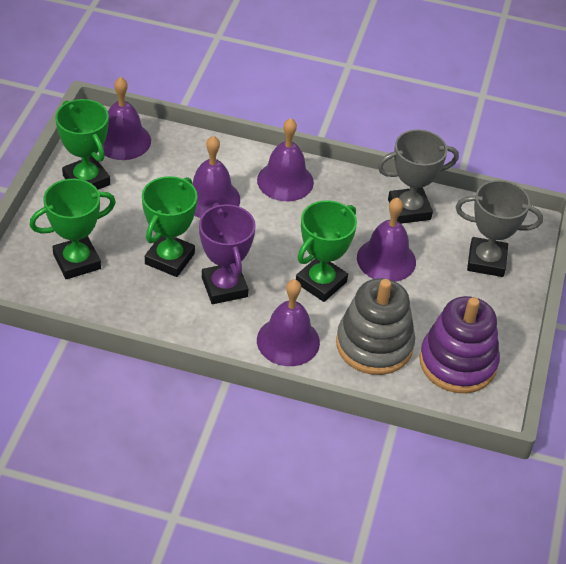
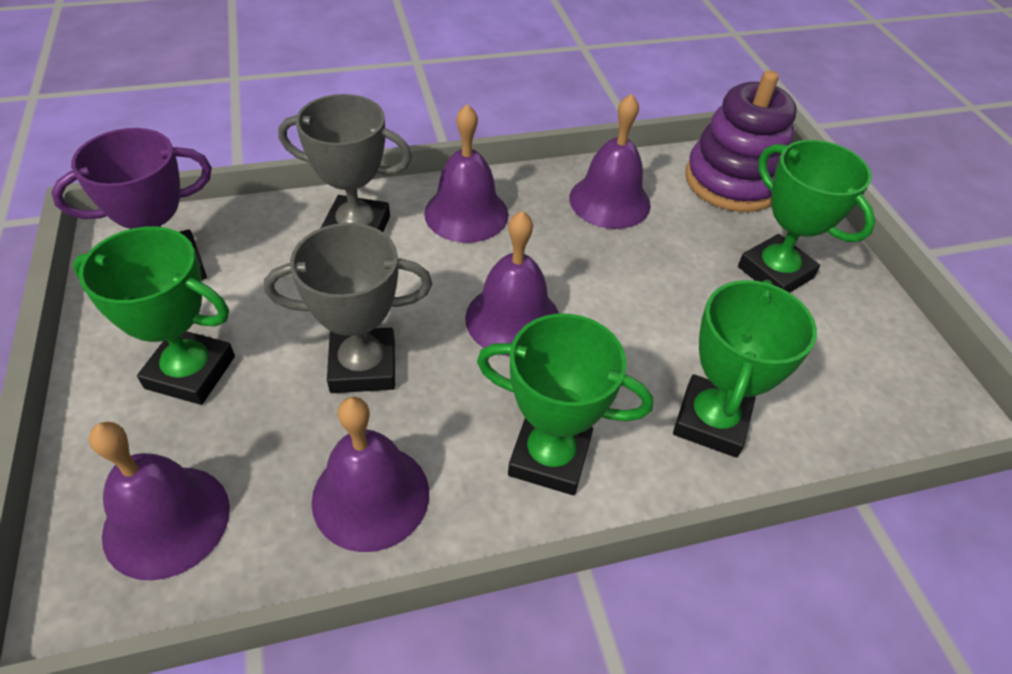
grey stacking toy: 1 -> 0

